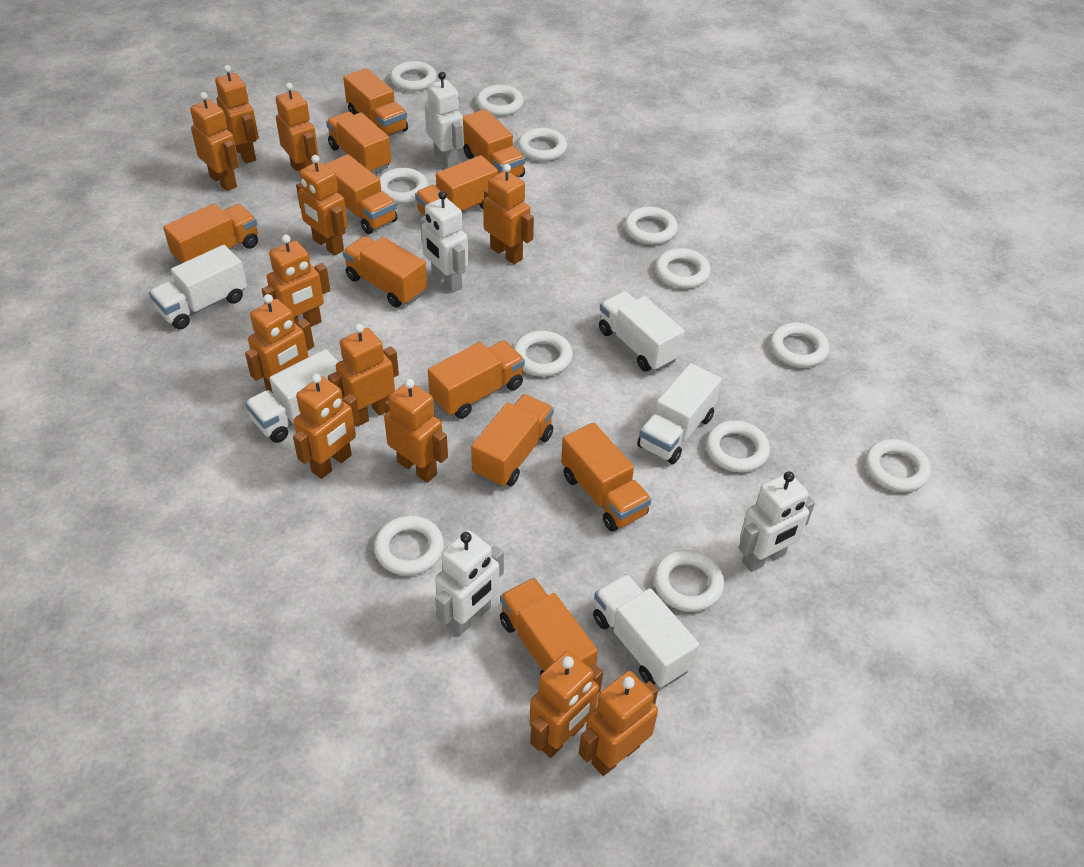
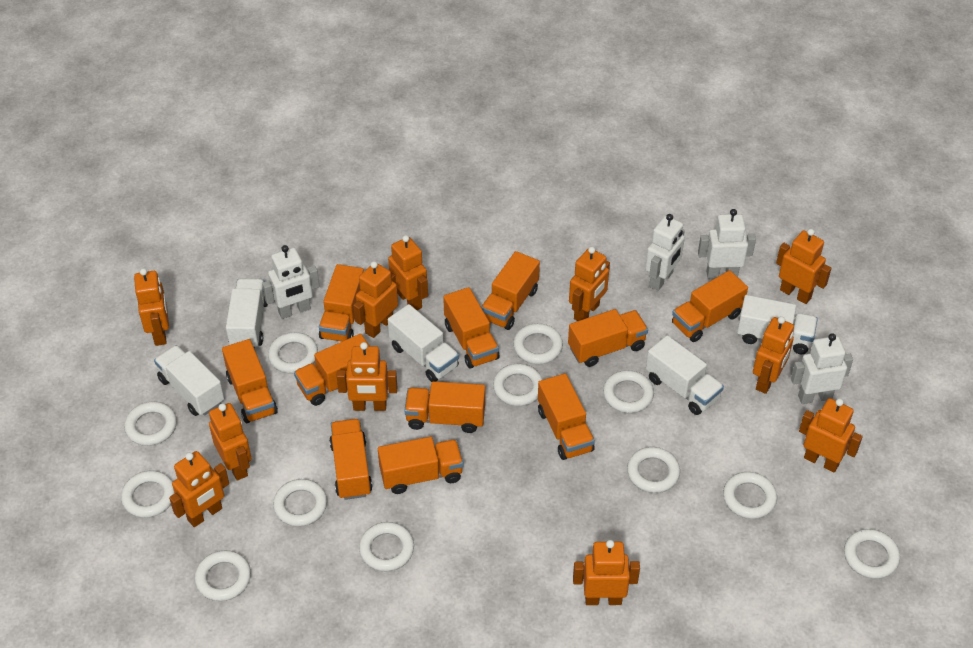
orange robot: 12 -> 11

